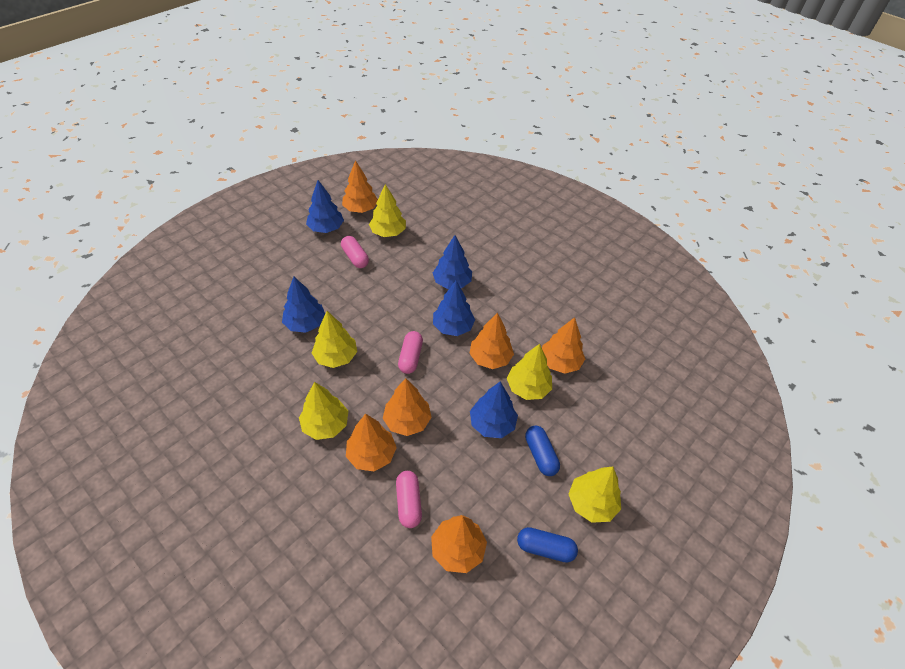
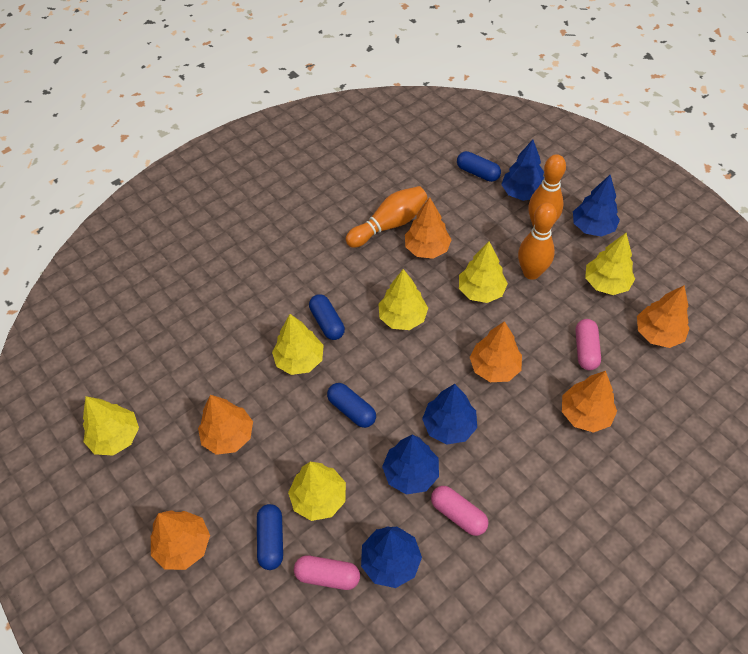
blue capsule: 2 -> 4
orange bowling pin: 0 -> 3
yellow tree: 5 -> 6

